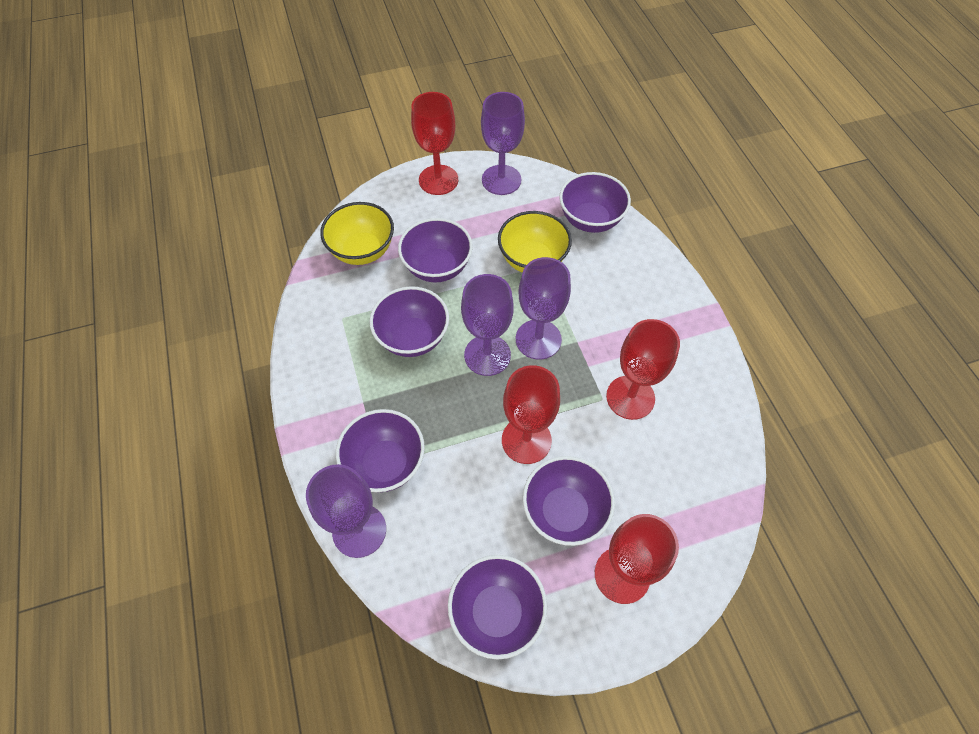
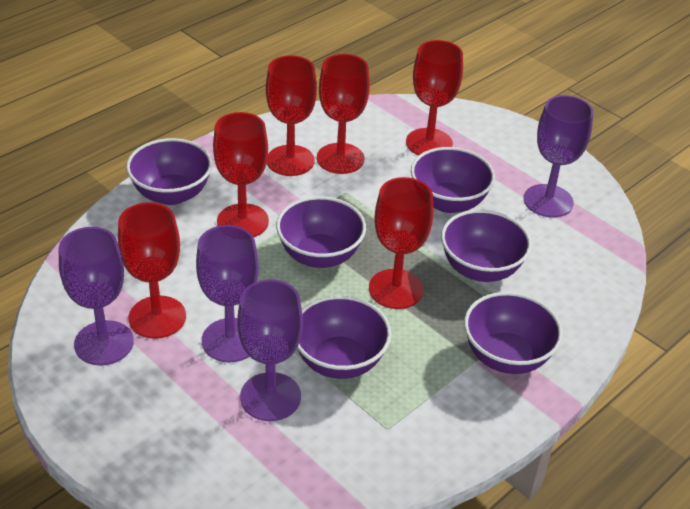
red goblet: 4 -> 6
yellow bowl: 2 -> 0

